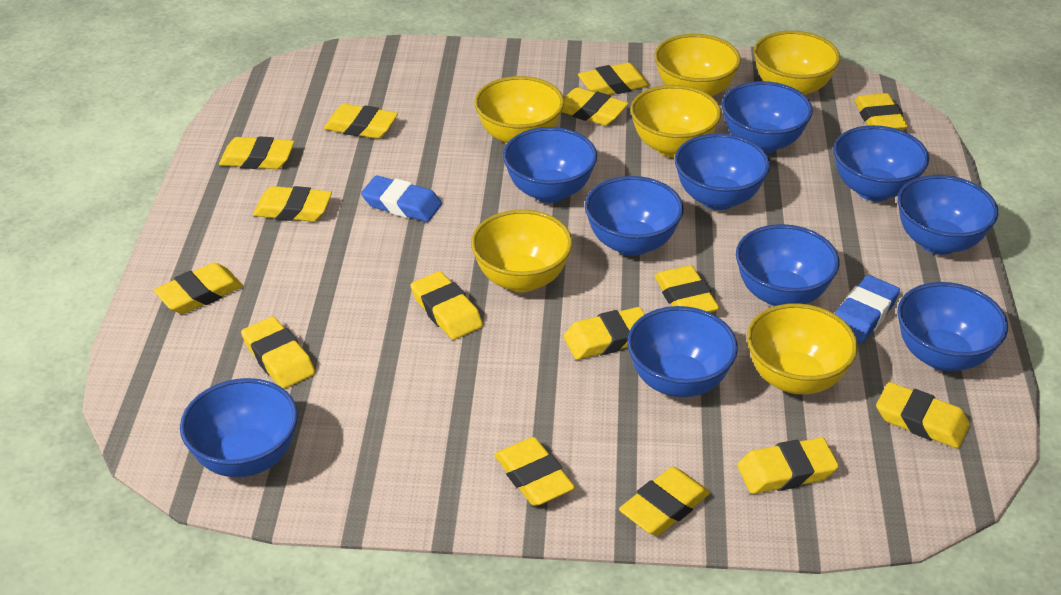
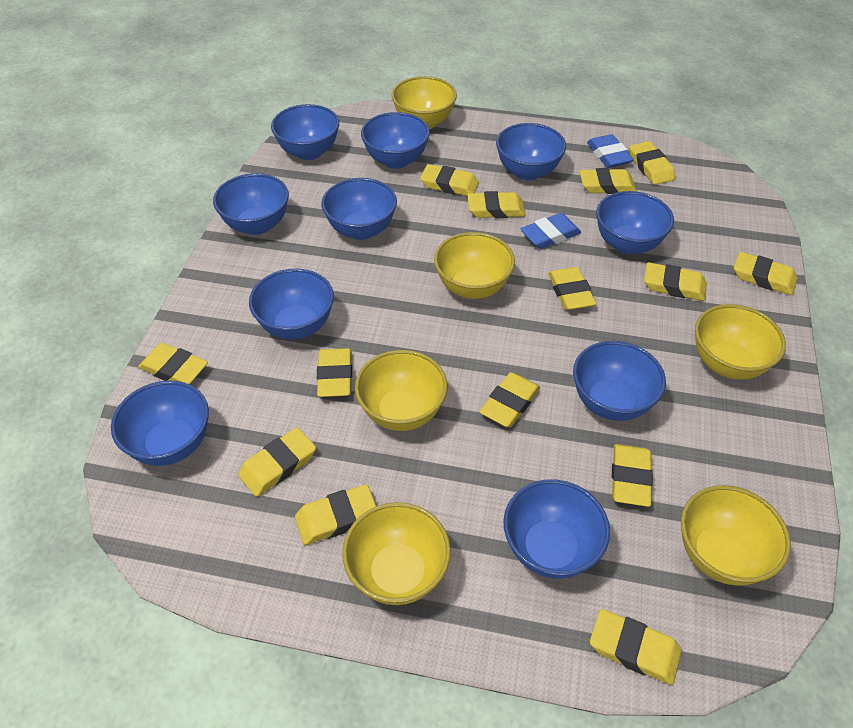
yellow eraser: 15 -> 14

